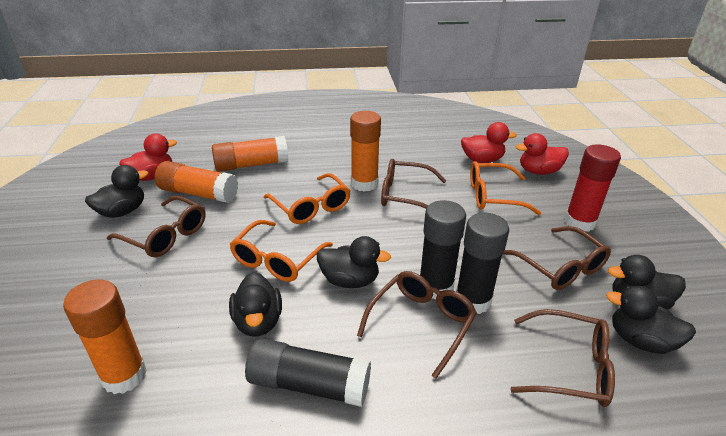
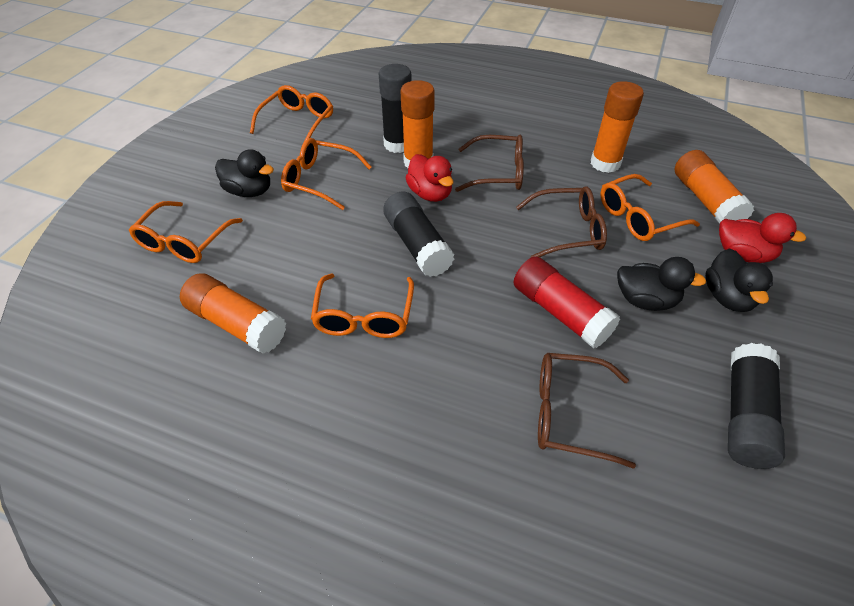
black duck: 5 -> 3
brown glasses: 5 -> 3
orange glasses: 3 -> 5
red duck: 3 -> 2

